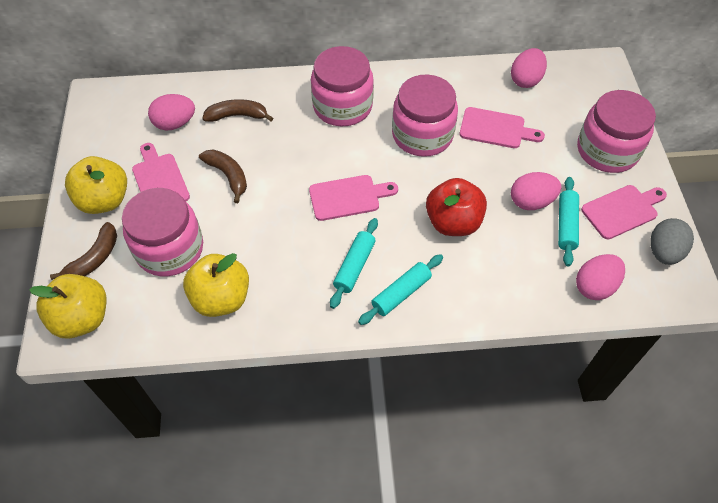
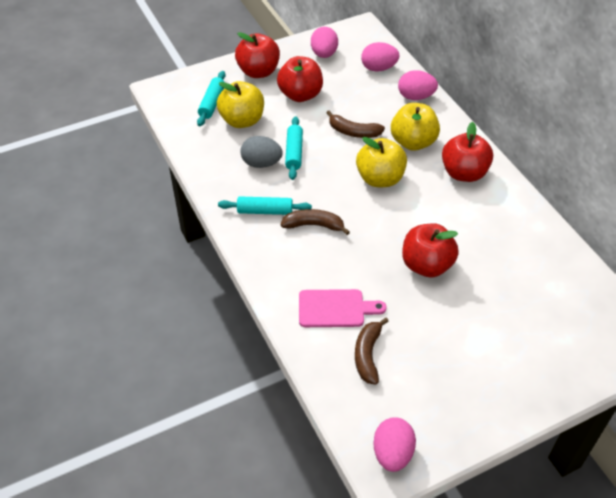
pink cutting board: 4 -> 1
pink jar: 4 -> 0
red apple: 1 -> 4

